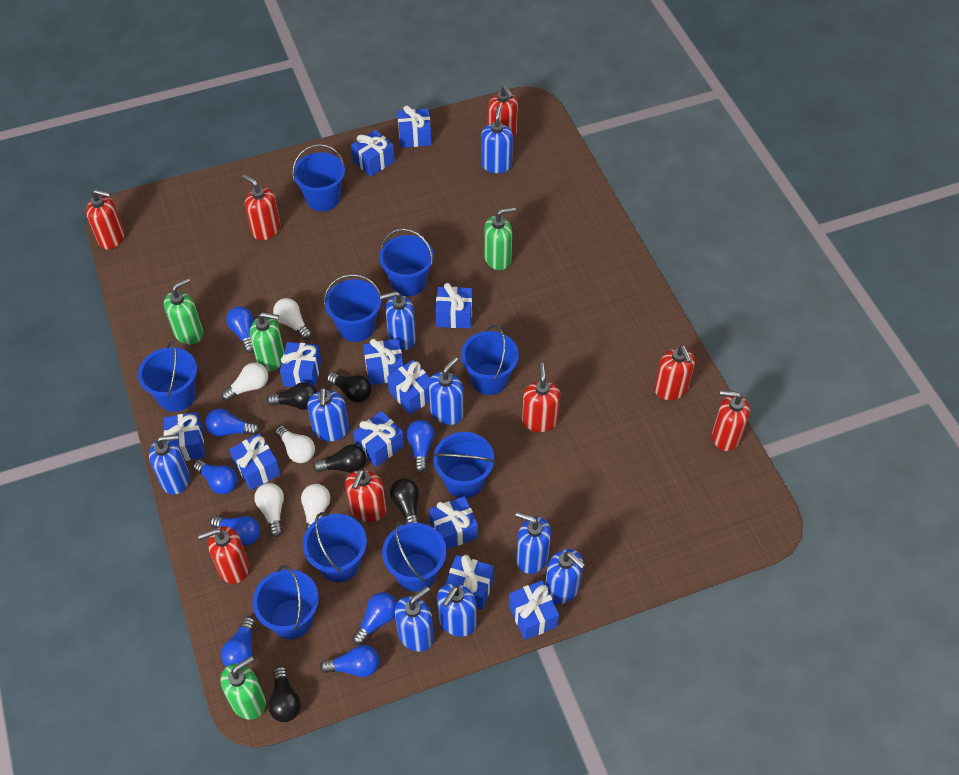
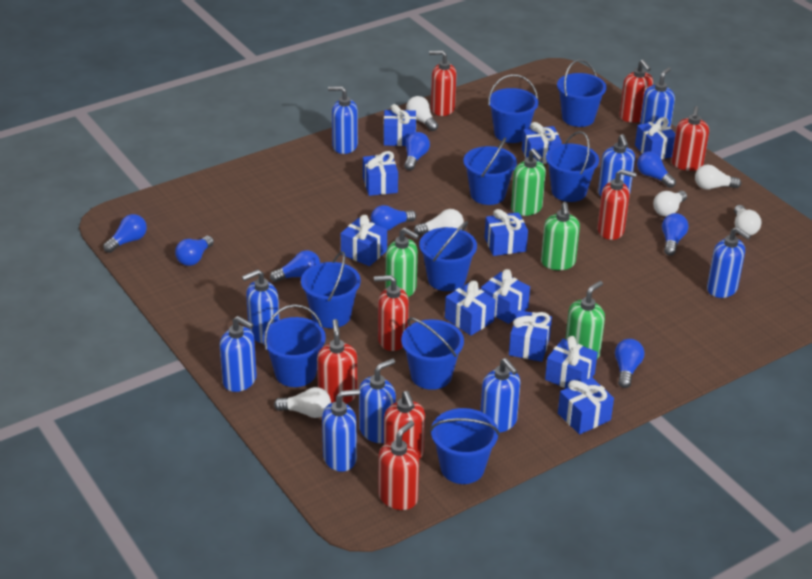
black light bulb: 5 -> 0
blue gift: 12 -> 11
white light bulb: 5 -> 6

